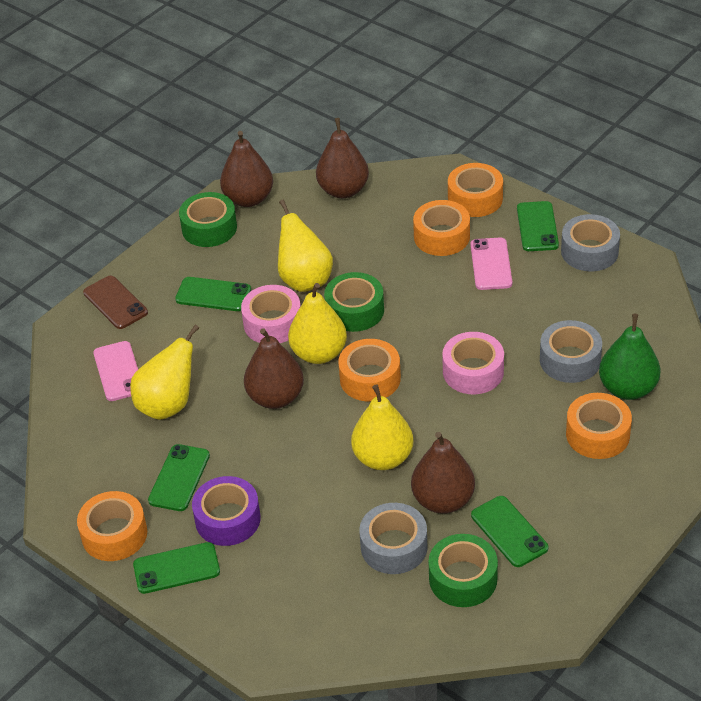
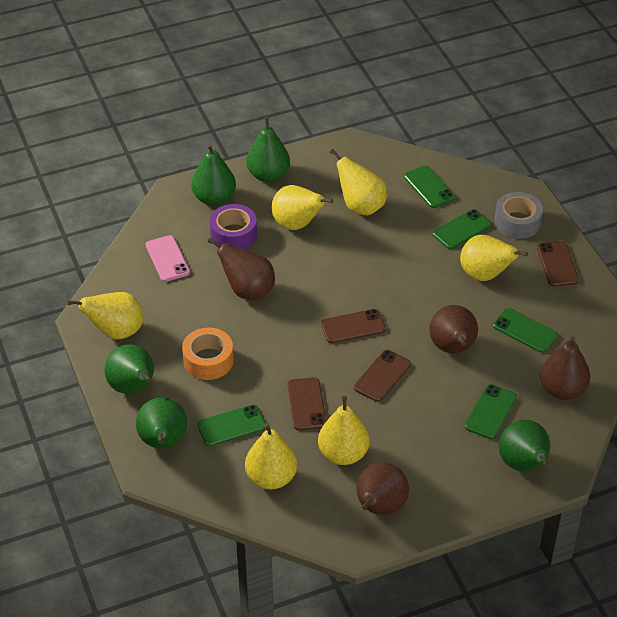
brown phone: 1 -> 4
green pear: 1 -> 5
green tape: 3 -> 0
grey tape: 3 -> 1
orange tape: 5 -> 1
pink phone: 2 -> 1
pink tape: 2 -> 0
yellow pear: 4 -> 6

